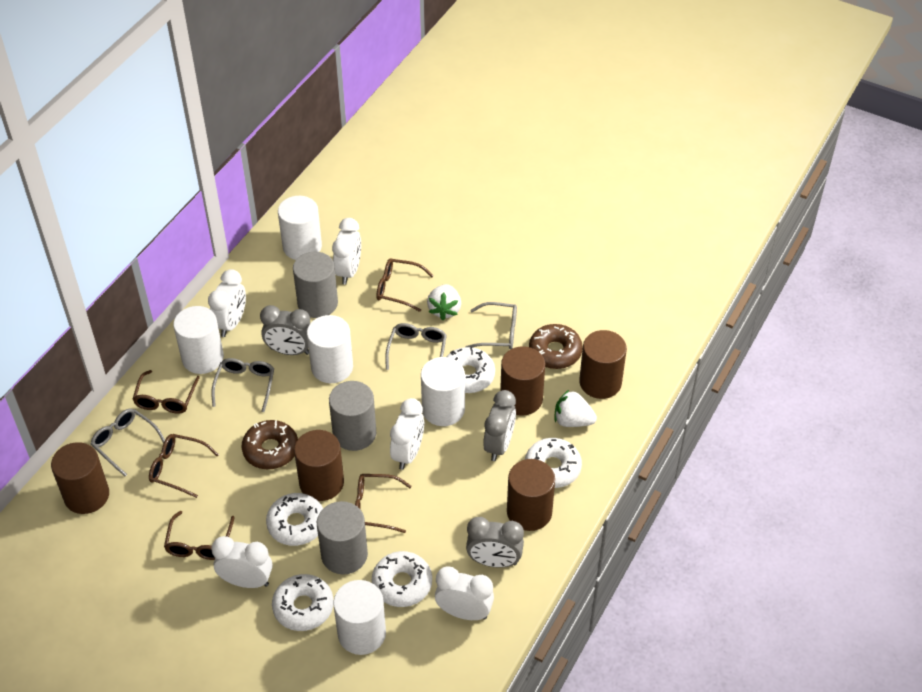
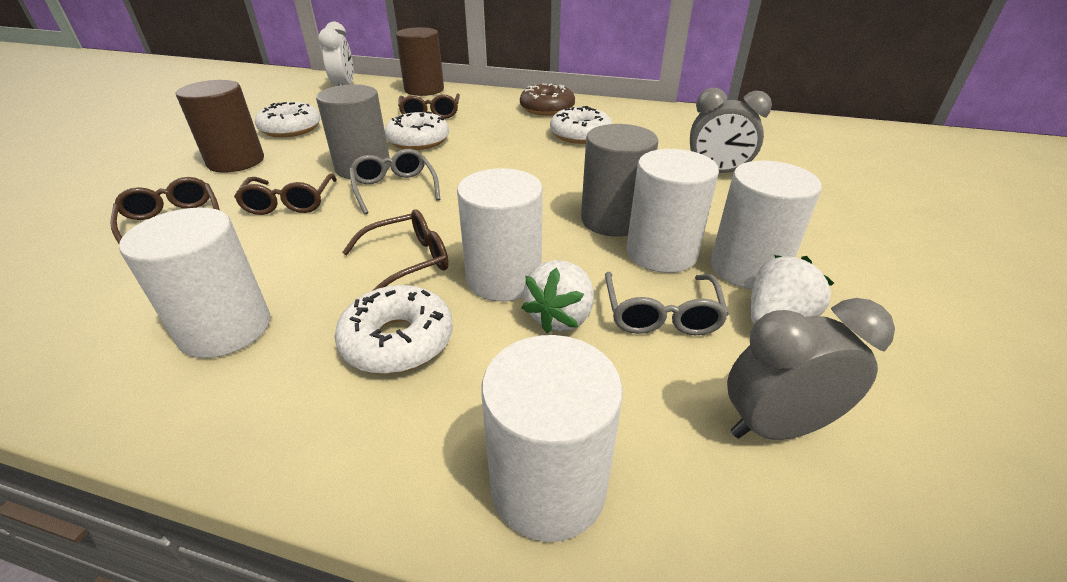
brown cylinder: 5 -> 2
brown donut: 2 -> 1
brown glasses: 5 -> 4
grey clock: 3 -> 2
grey cylinder: 3 -> 2
grey glasses: 4 -> 2
white clock: 5 -> 1
white donut: 5 -> 4

